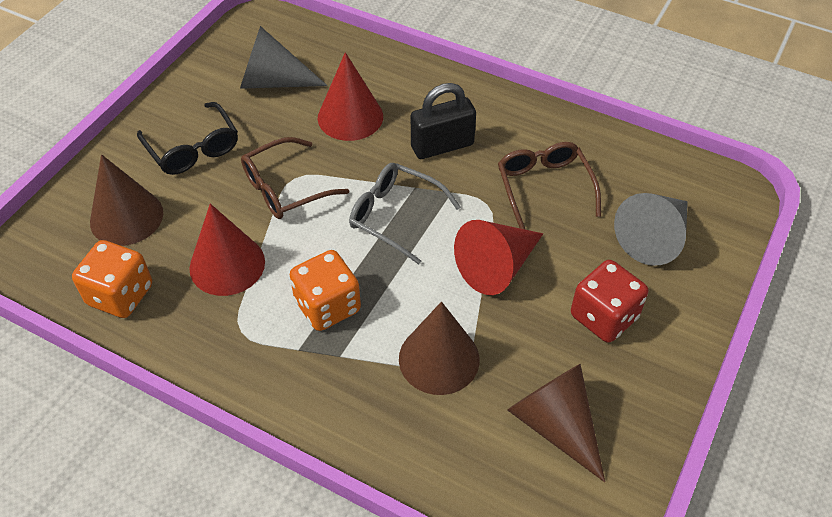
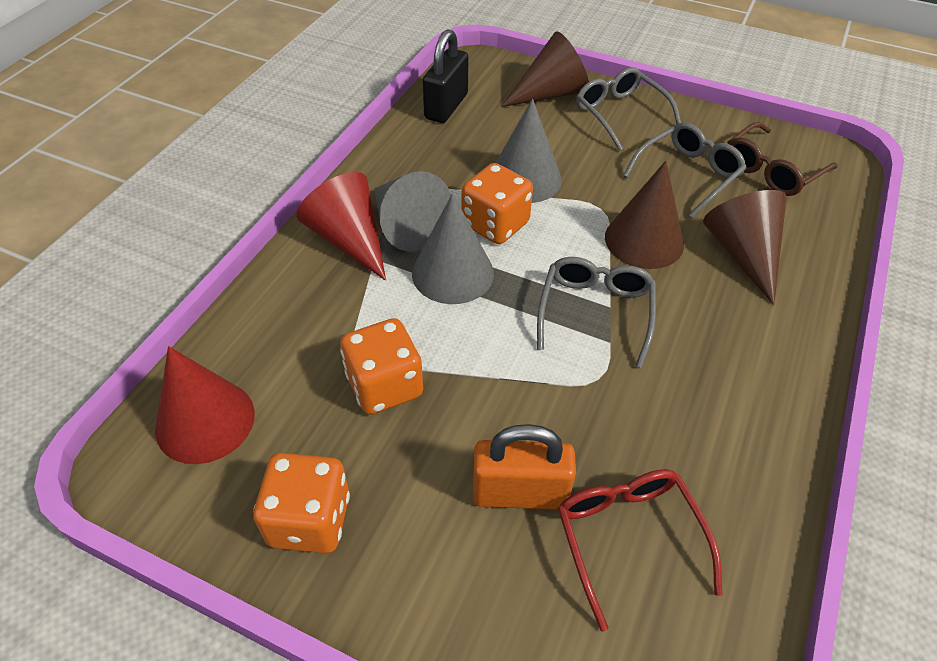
black glasses: 1 -> 0
brown glasses: 2 -> 1
grey cone: 2 -> 3
grey glasses: 1 -> 3
orange dice: 2 -> 3
orange padlock: 0 -> 1
red cone: 3 -> 2
red dice: 1 -> 0
red glasses: 0 -> 1

